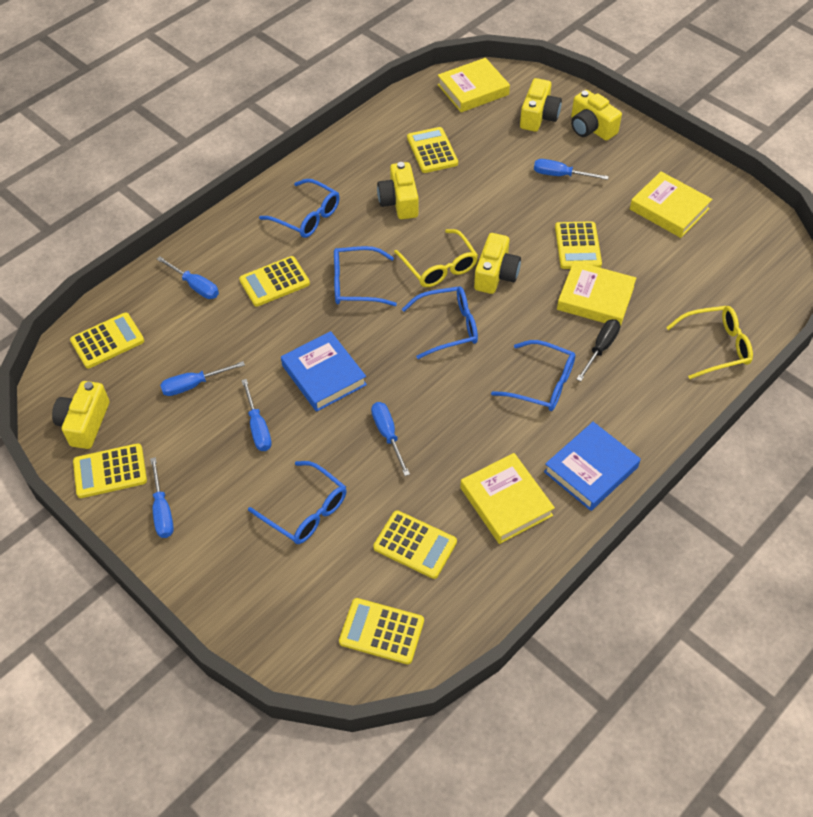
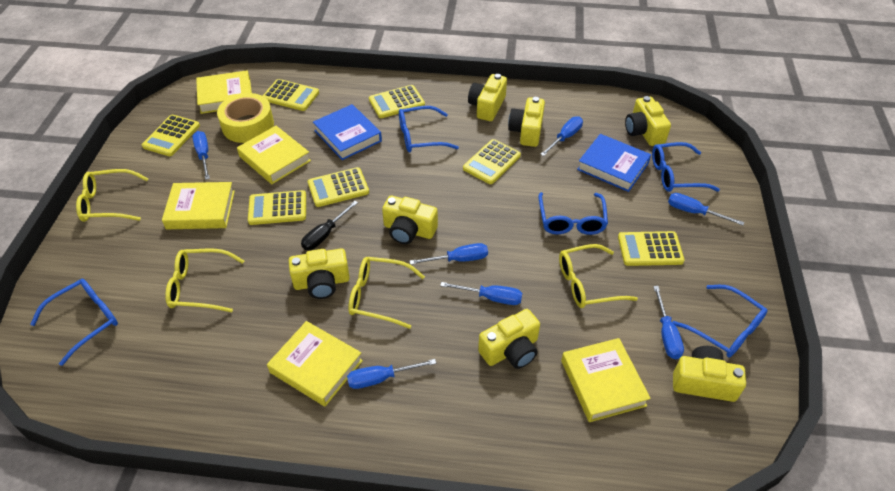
blue screwdriver: 6 -> 7
yellow book: 4 -> 5
yellow camera: 5 -> 7
yellow glasses: 2 -> 4
yellow tape: 0 -> 1

